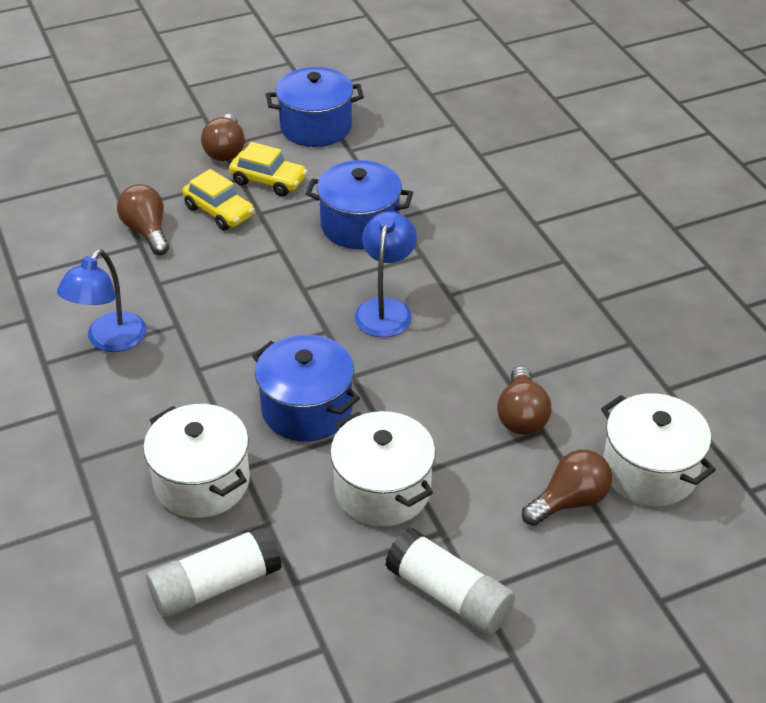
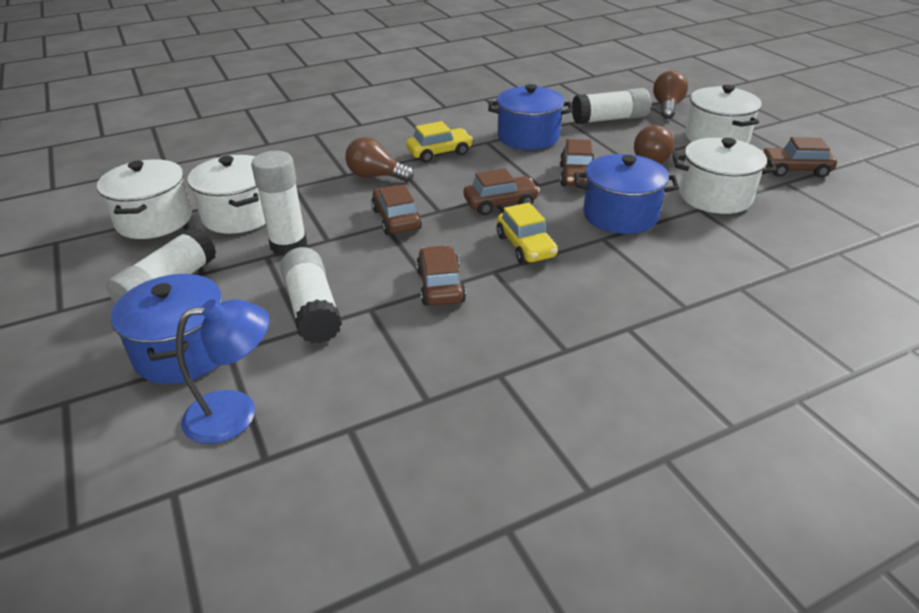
blue lamp: 2 -> 1
brown car: 0 -> 5
brown light bulb: 4 -> 3
white glue stick: 2 -> 4
white pot: 3 -> 4

